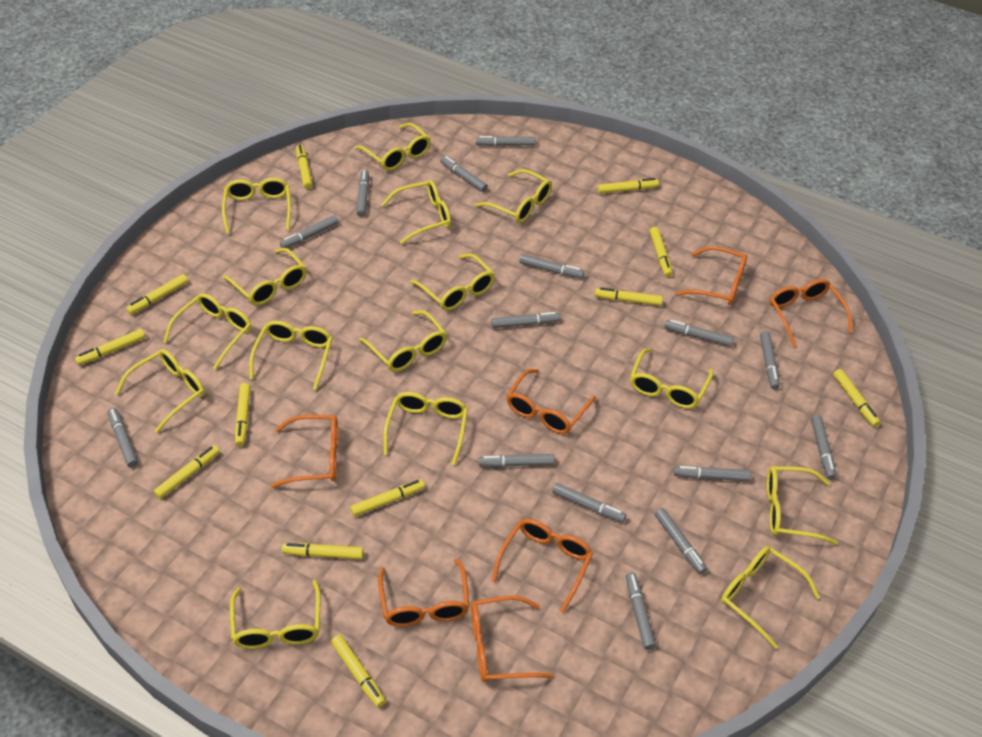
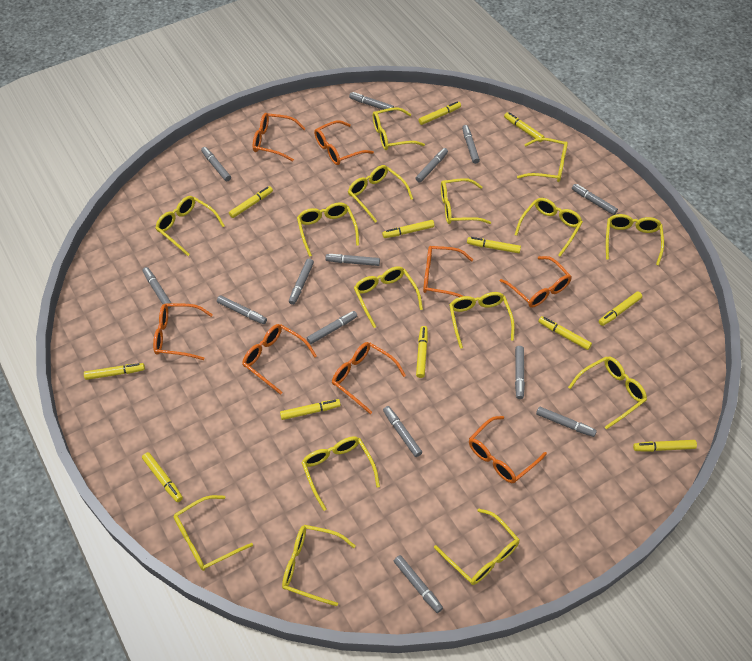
grey marker: 15 -> 14
orange glasses: 7 -> 8

